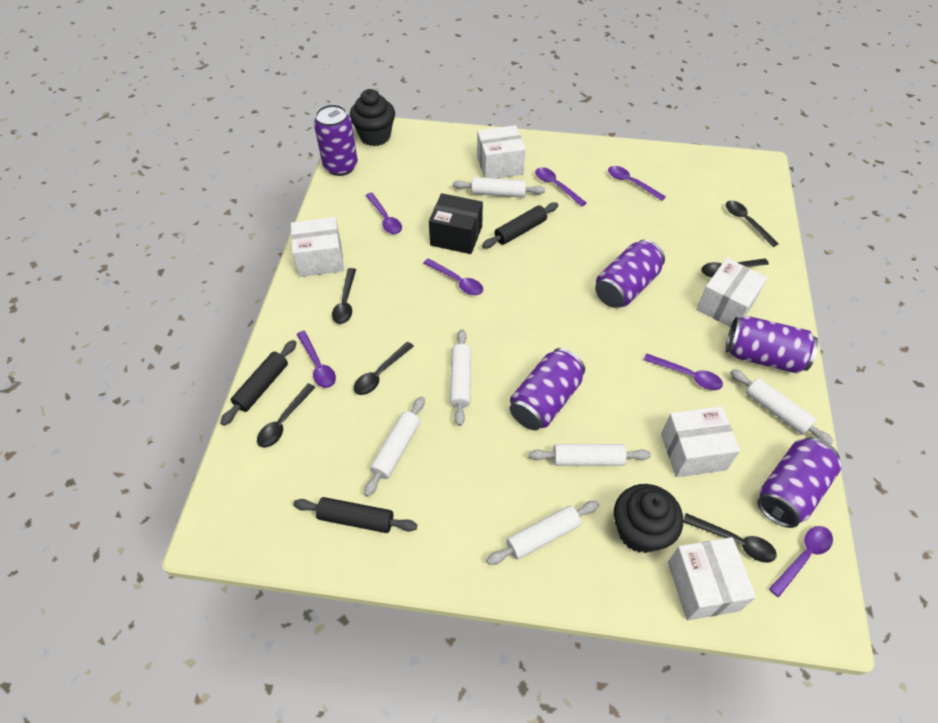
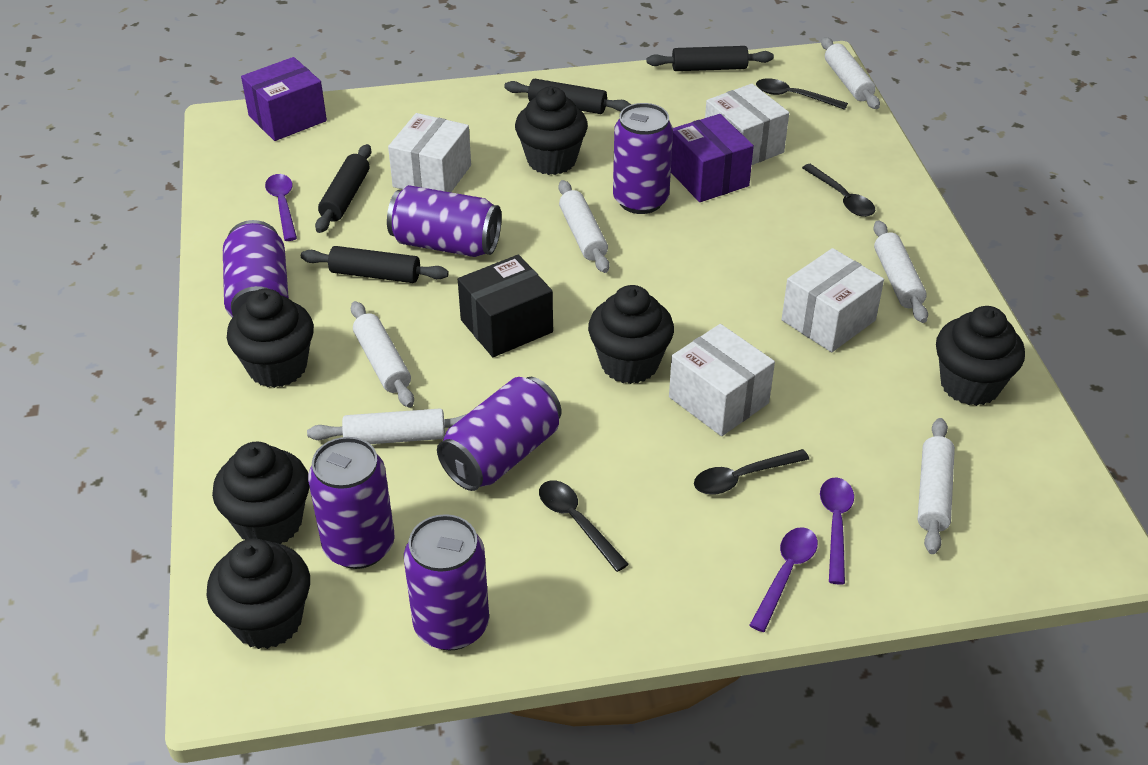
black cupcake: 2 -> 6
black rolling pin: 3 -> 4
black spoon: 6 -> 4
purple box: 0 -> 2
purple can: 5 -> 6
purple spoon: 7 -> 3
white box: 5 -> 4

